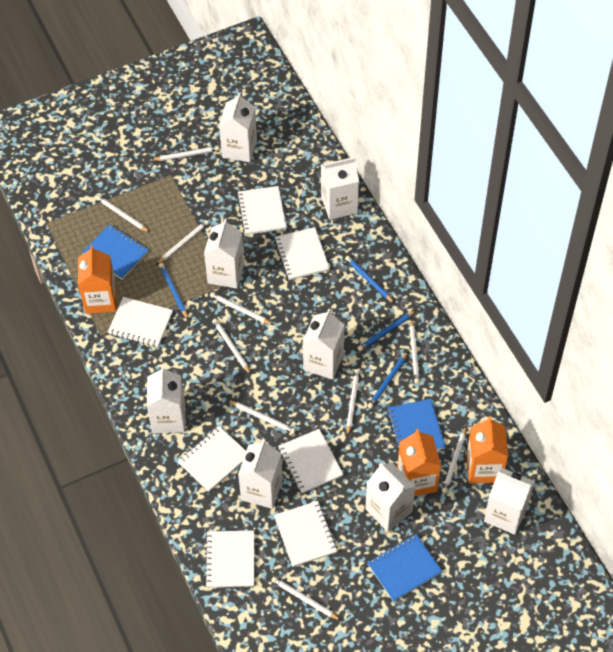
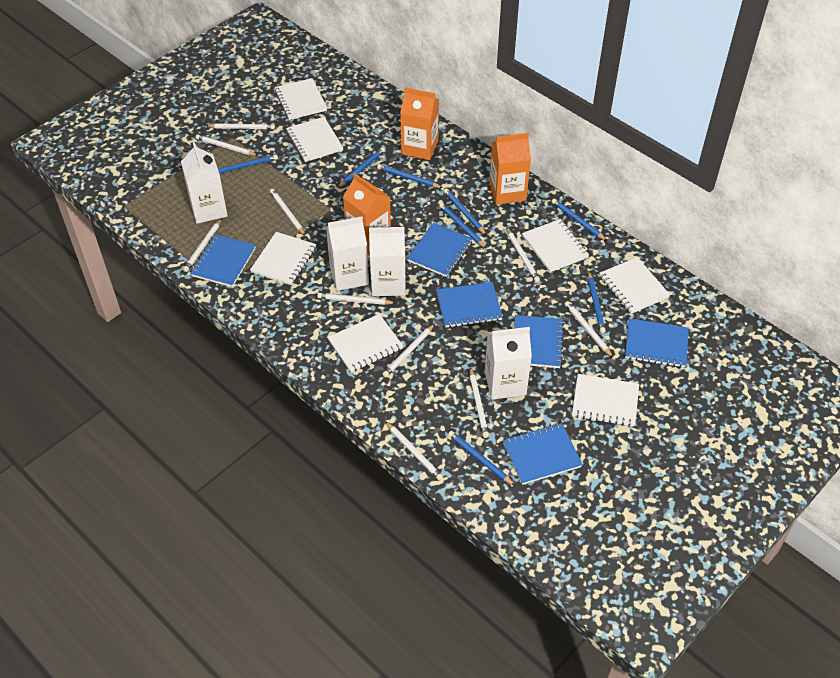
blue notebook: 3 -> 6
blue pencil: 4 -> 8
white carton: 8 -> 4

